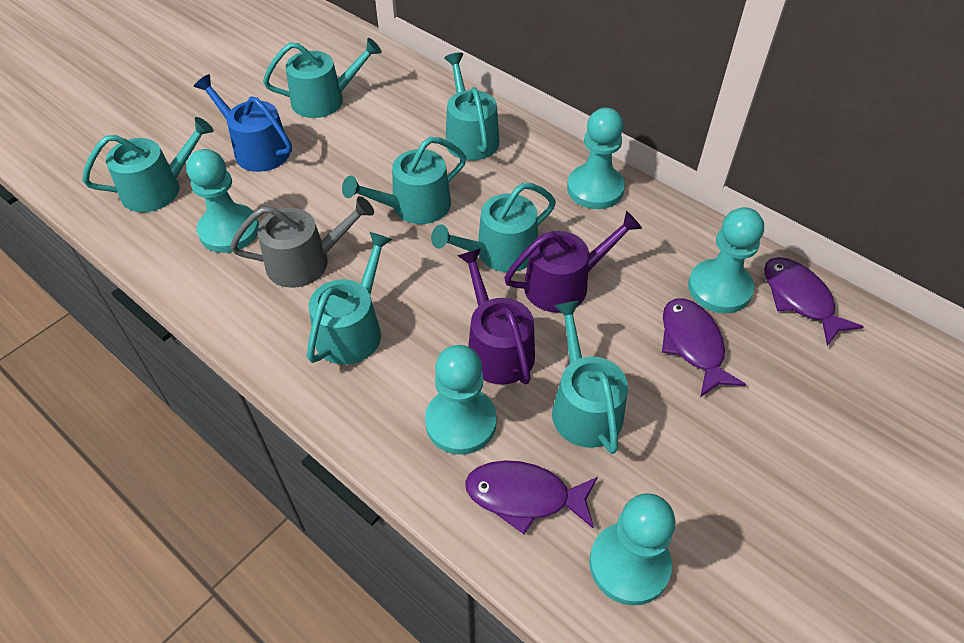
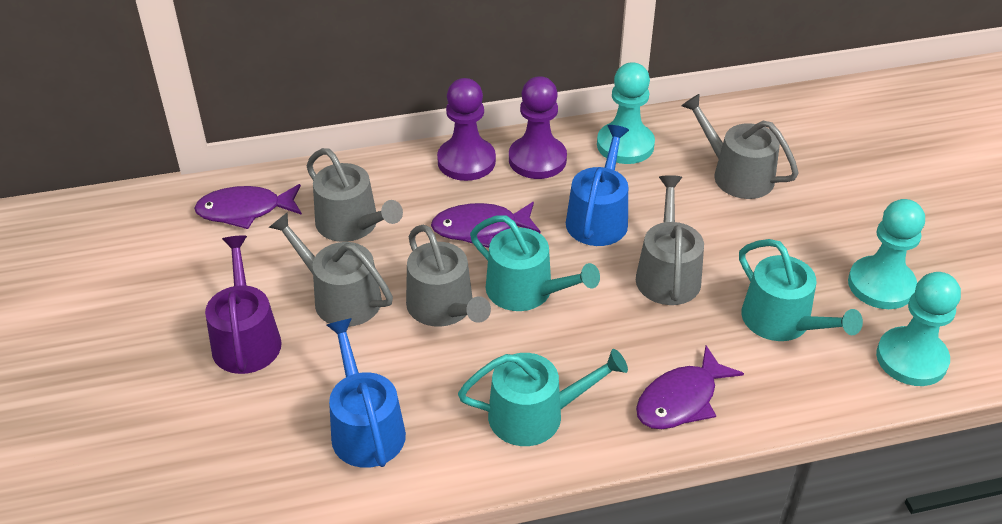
blue watering can: 1 -> 2
grey watering can: 1 -> 5
purple pawn: 0 -> 2
purple watering can: 2 -> 1
turquoise pawn: 5 -> 3
turquoise watering can: 7 -> 3

